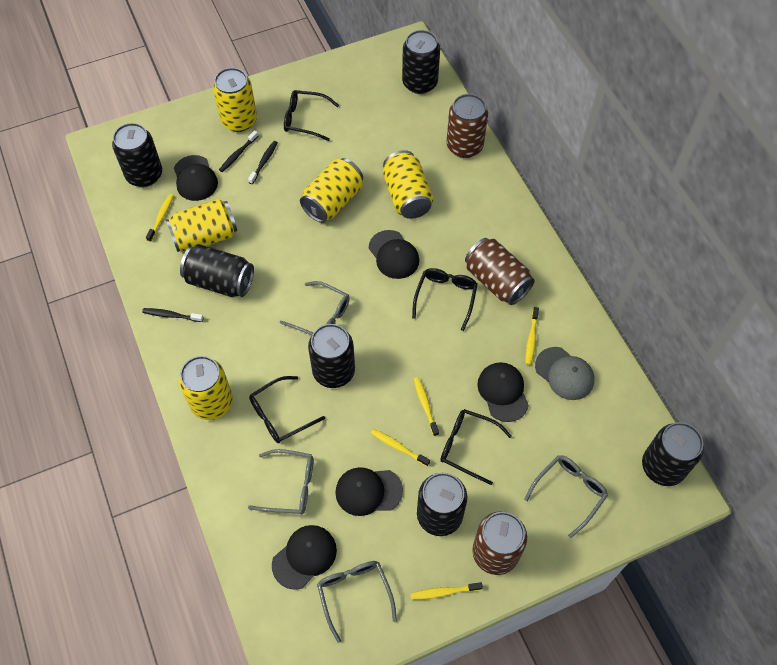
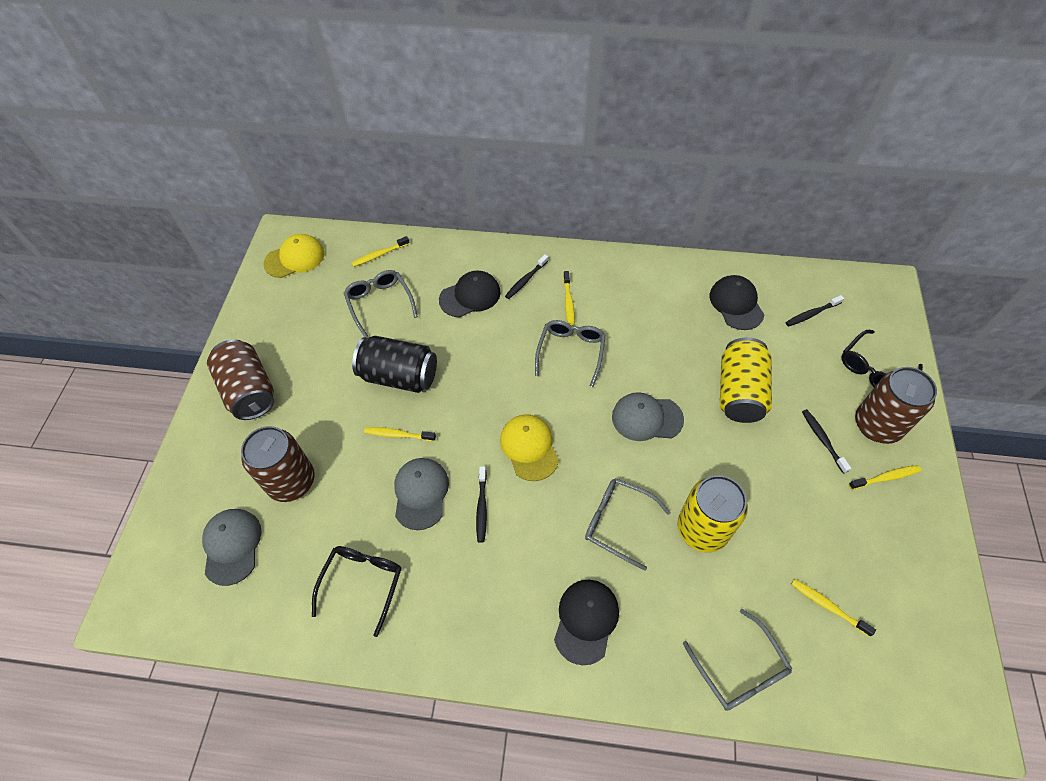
black can: 6 -> 1
black cap: 5 -> 3
black glasses: 4 -> 2
black toothbrush: 3 -> 4
grey cap: 1 -> 3
yellow can: 5 -> 2
yellow cap: 0 -> 2

